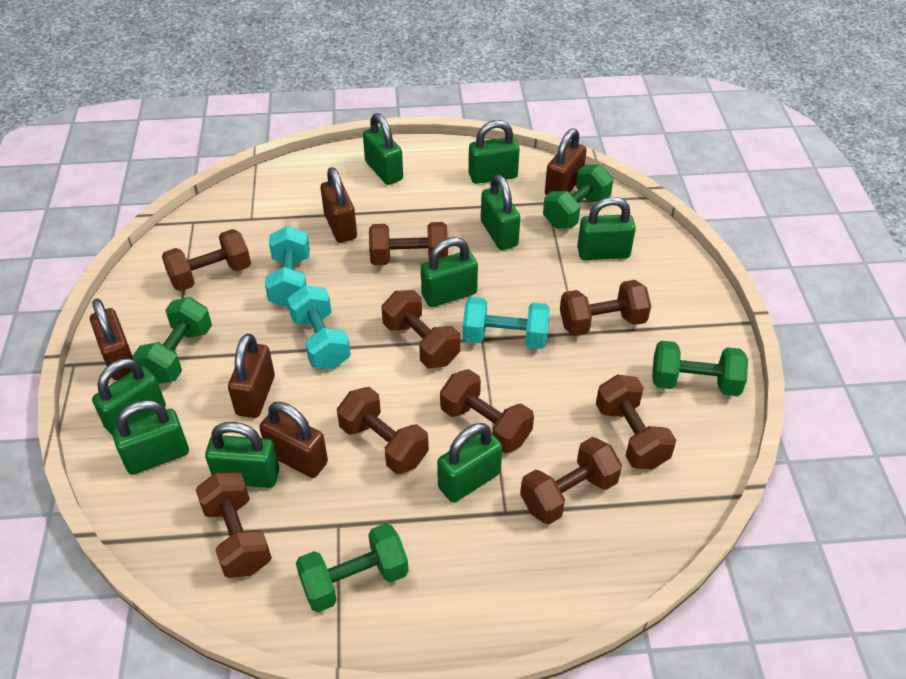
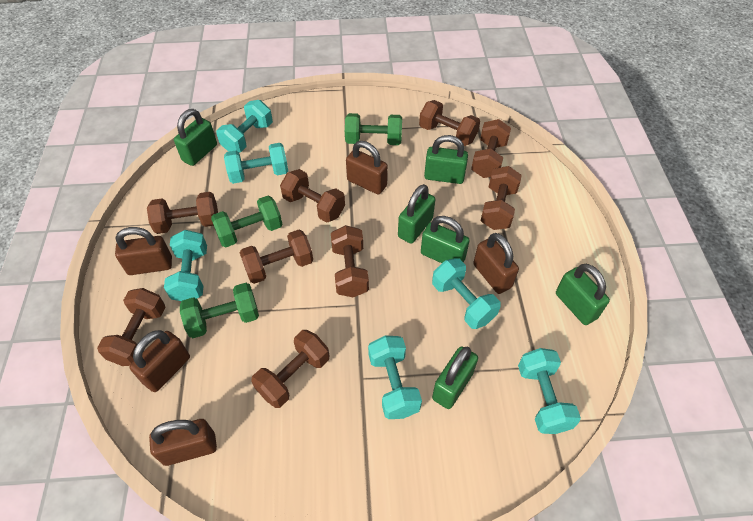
green dumbbell: 4 -> 3
green padlock: 9 -> 6
turquoise dumbbell: 3 -> 6

